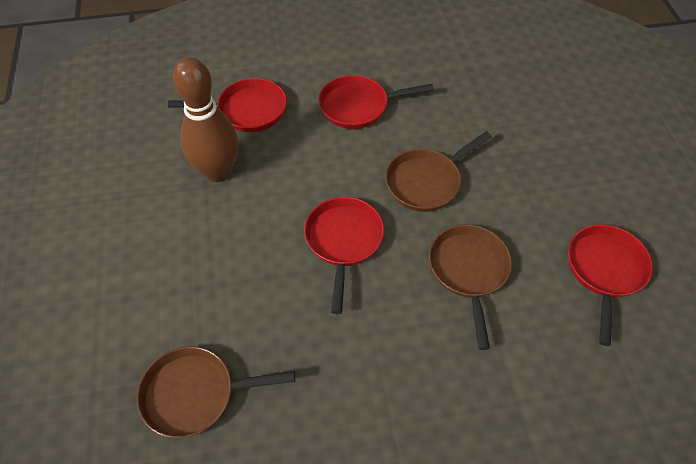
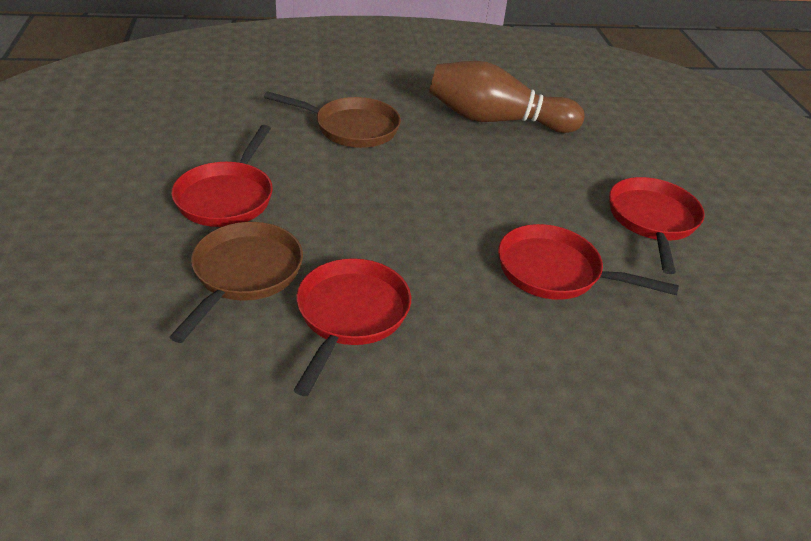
brown pan: 3 -> 2

